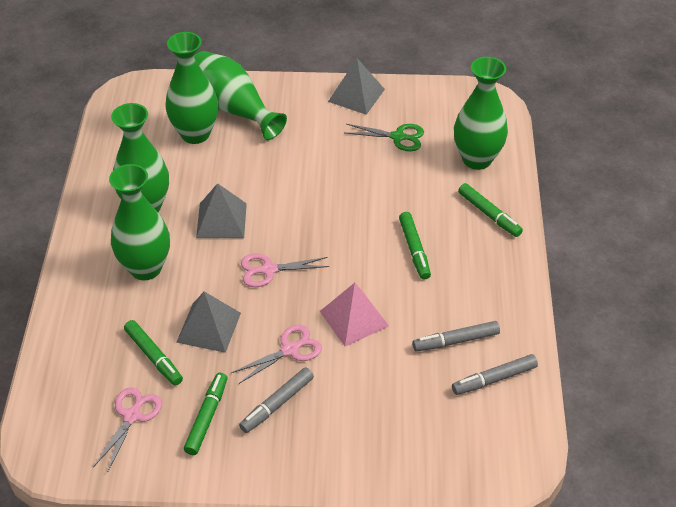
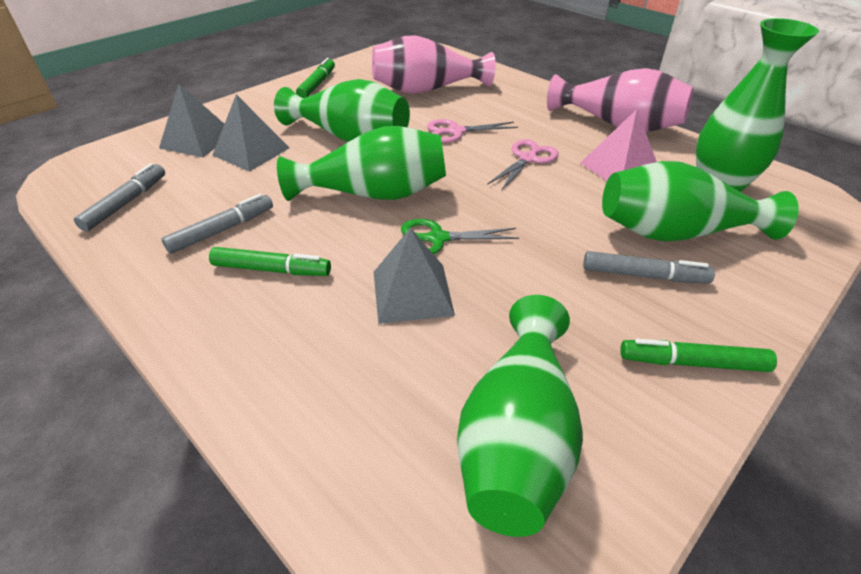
green marker: 4 -> 3
pink scissors: 3 -> 2
pink vase: 0 -> 2

